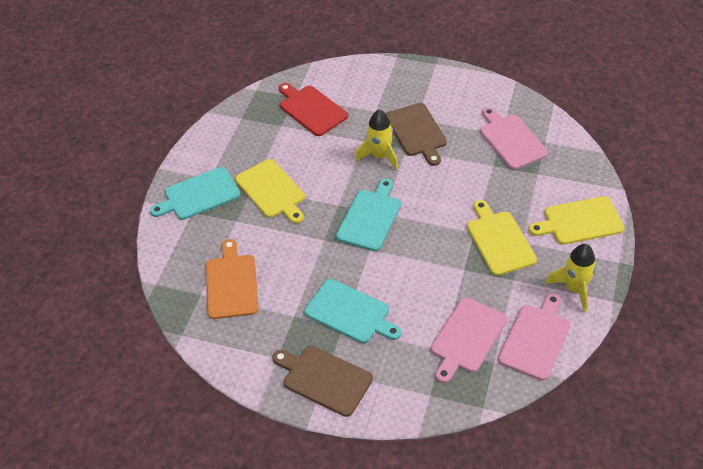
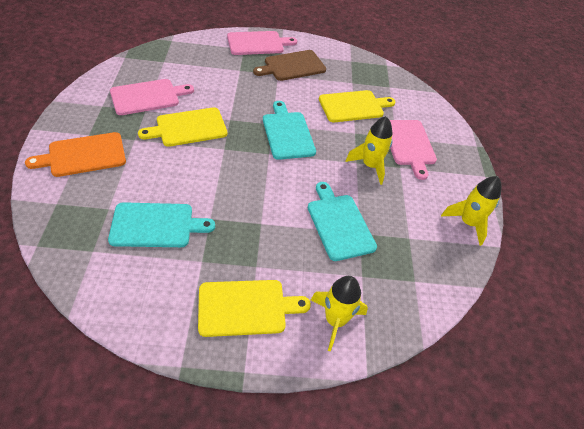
brown cutting board: 2 -> 1
red cutting board: 1 -> 0
yellow rocket: 2 -> 3

